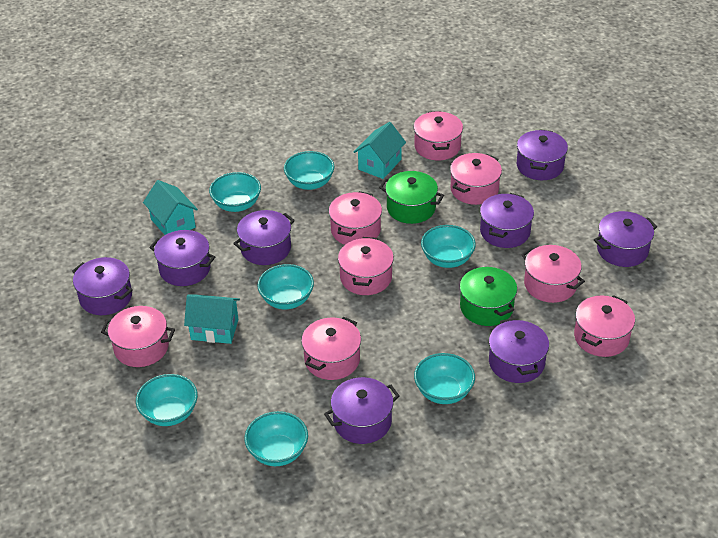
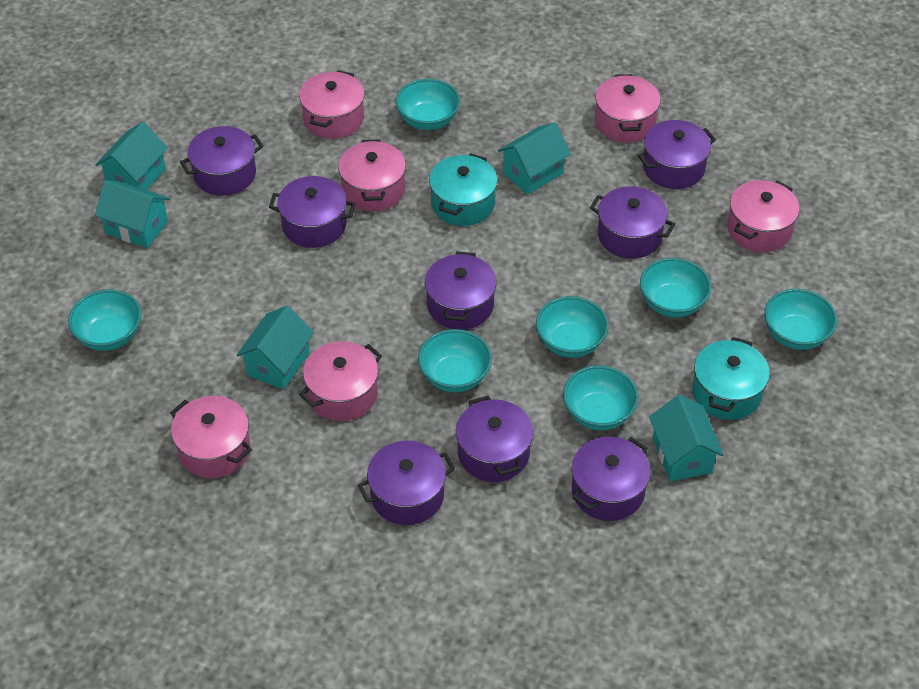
green pot: 2 -> 0
pink pot: 8 -> 6
turquoise house: 3 -> 5
turquoise pot: 0 -> 2

